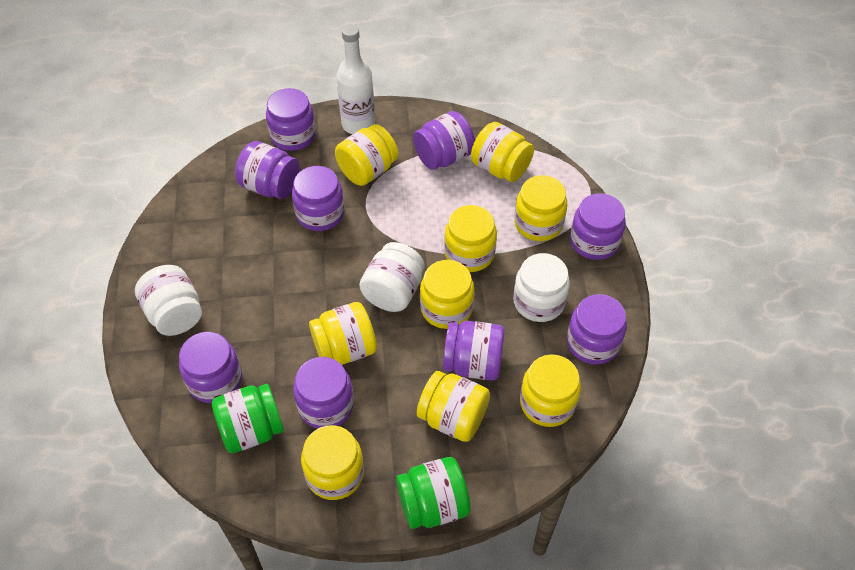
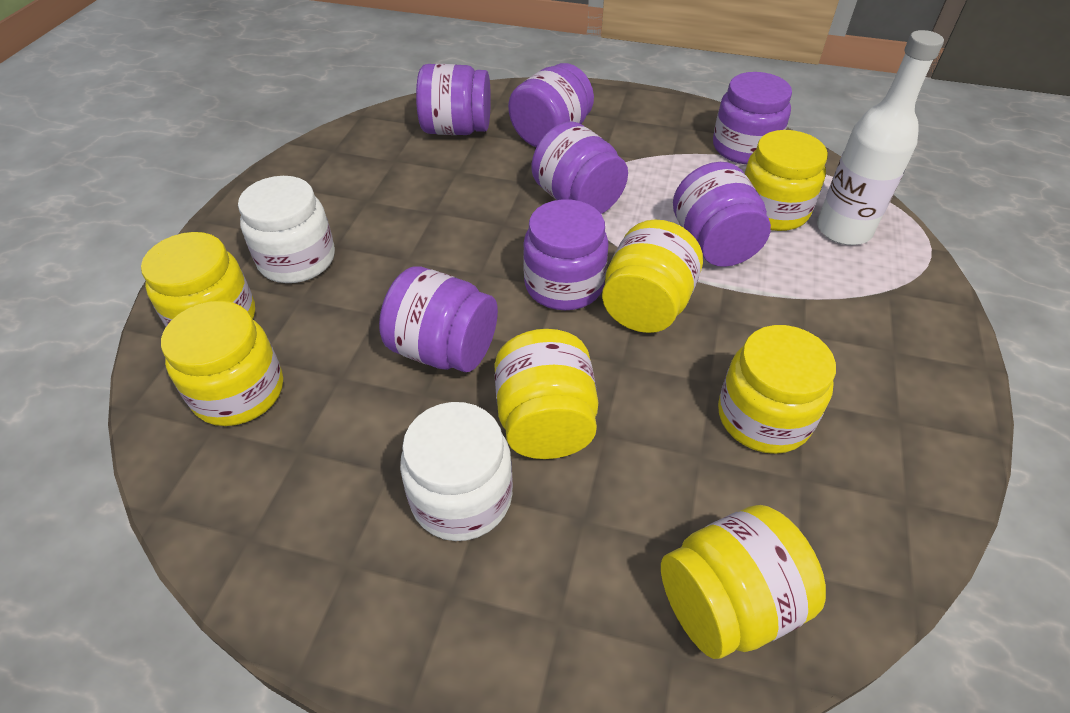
green jar: 2 -> 0
purple jar: 9 -> 7
white jar: 3 -> 2
yellow jar: 9 -> 7

